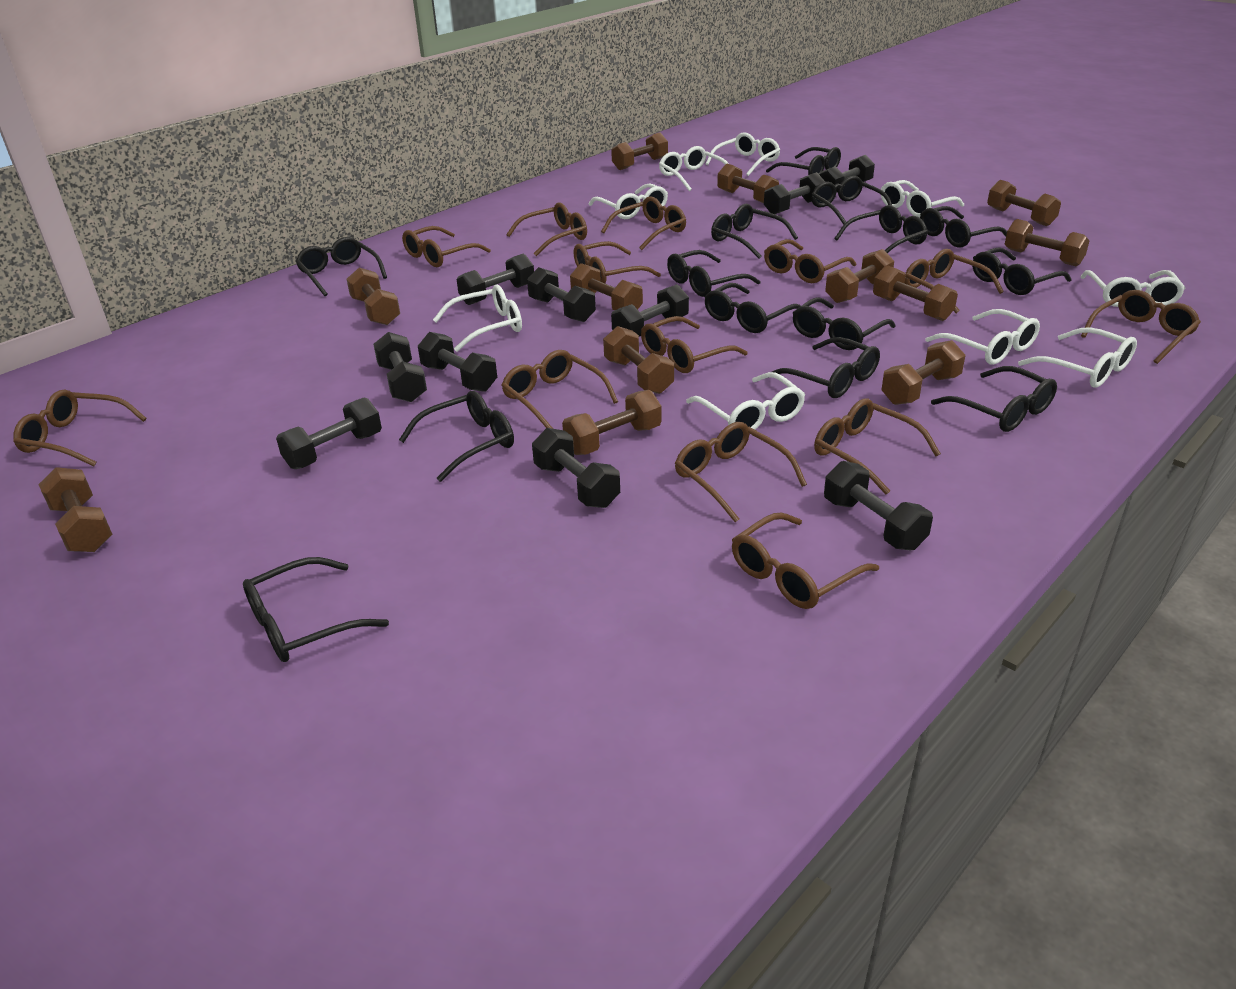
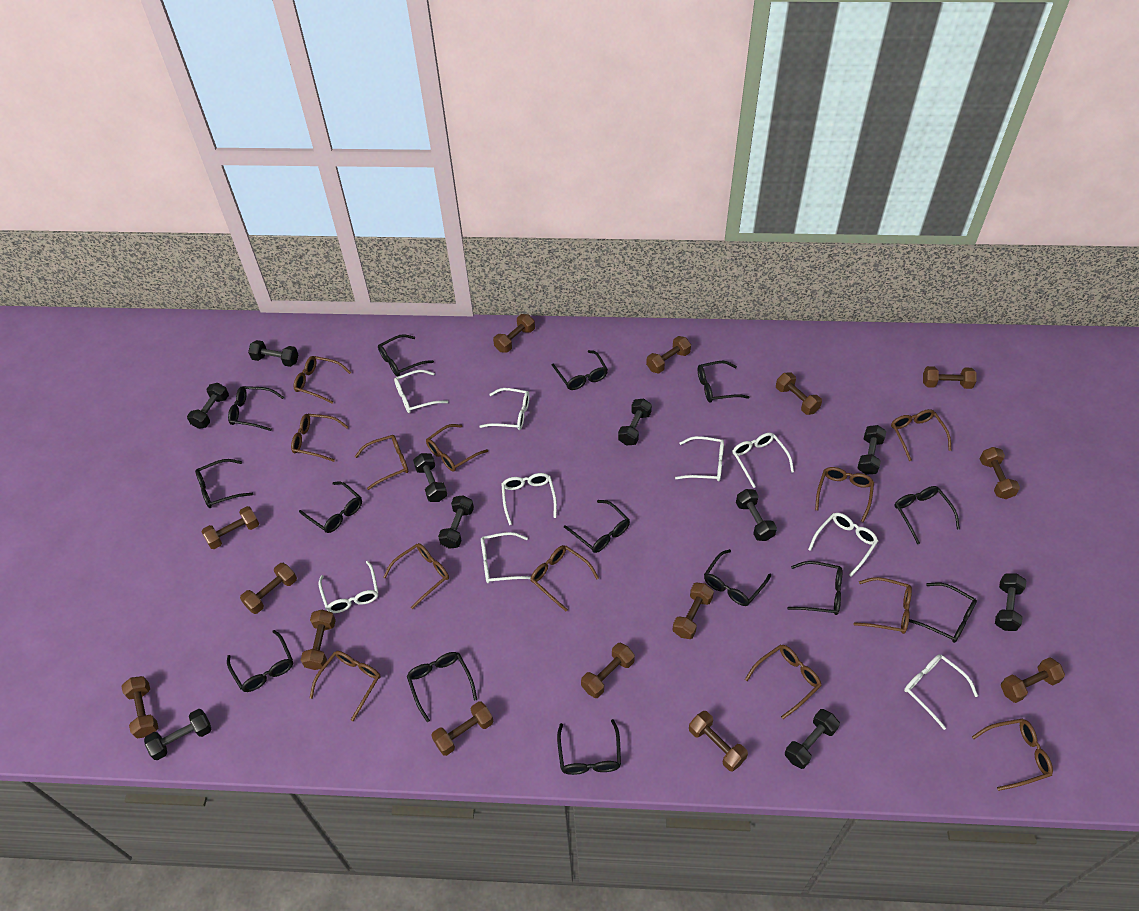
brown dumbbell: 12 -> 14
brown glasses: 13 -> 12

